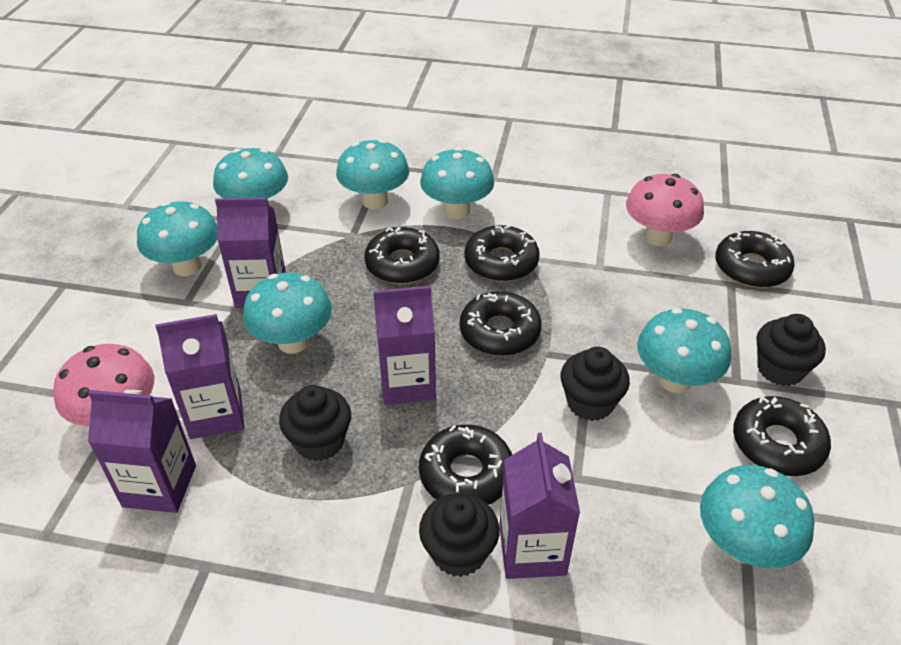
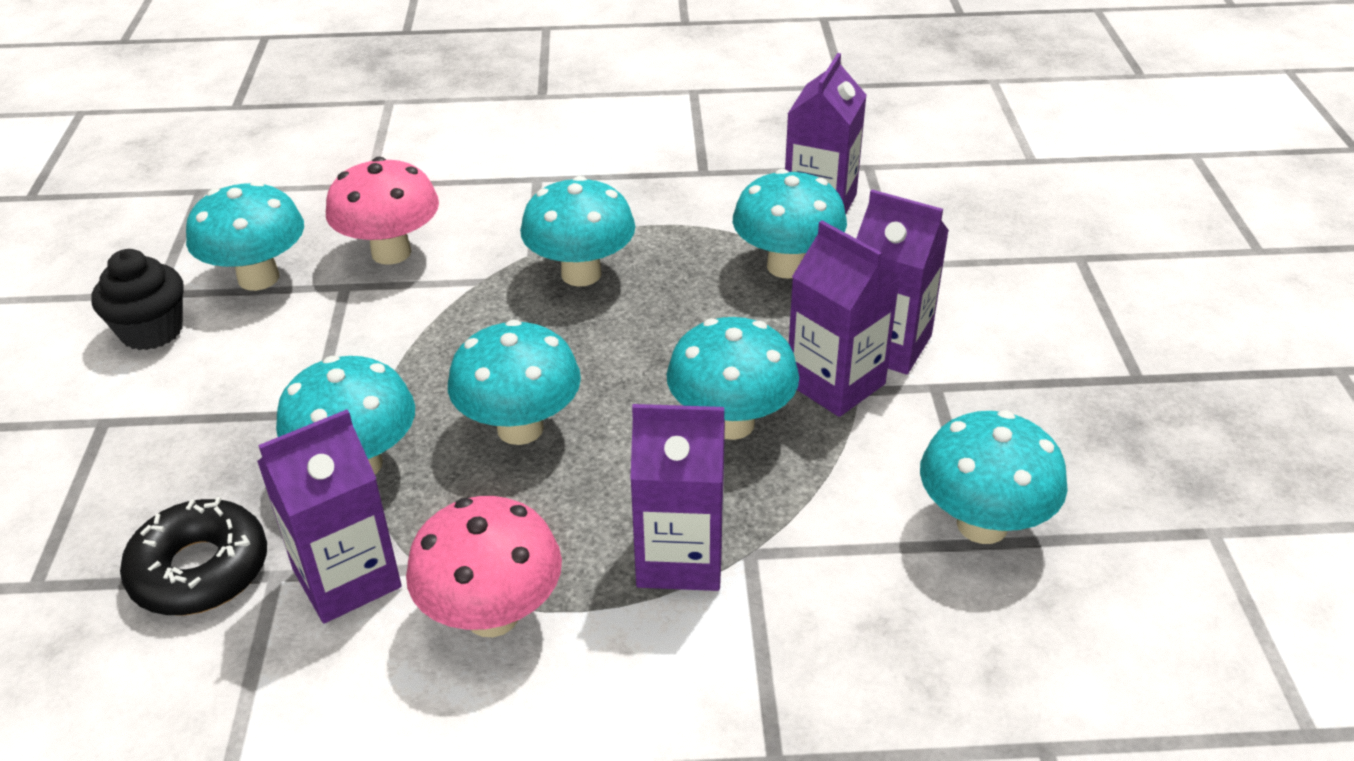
black cupcake: 4 -> 1
black donut: 6 -> 1

